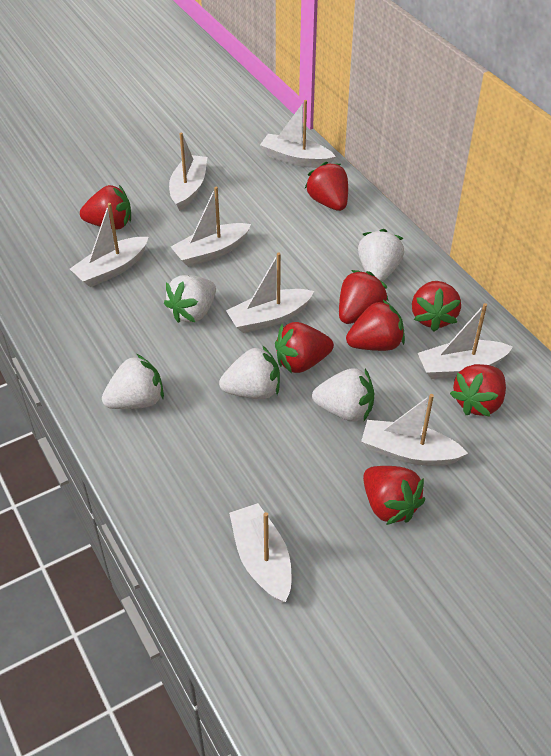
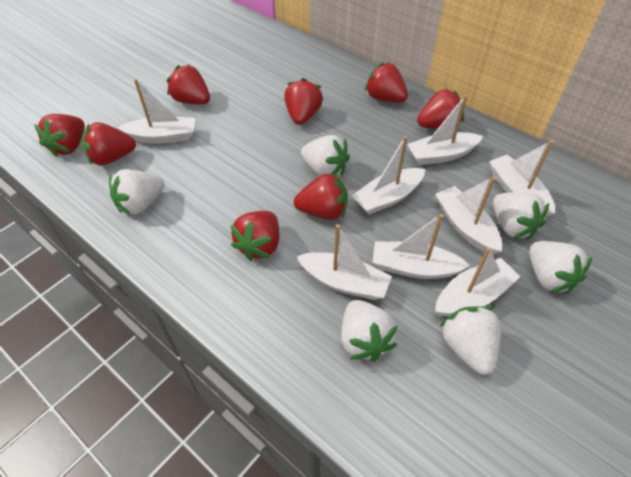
white strawberry: 5 -> 6

